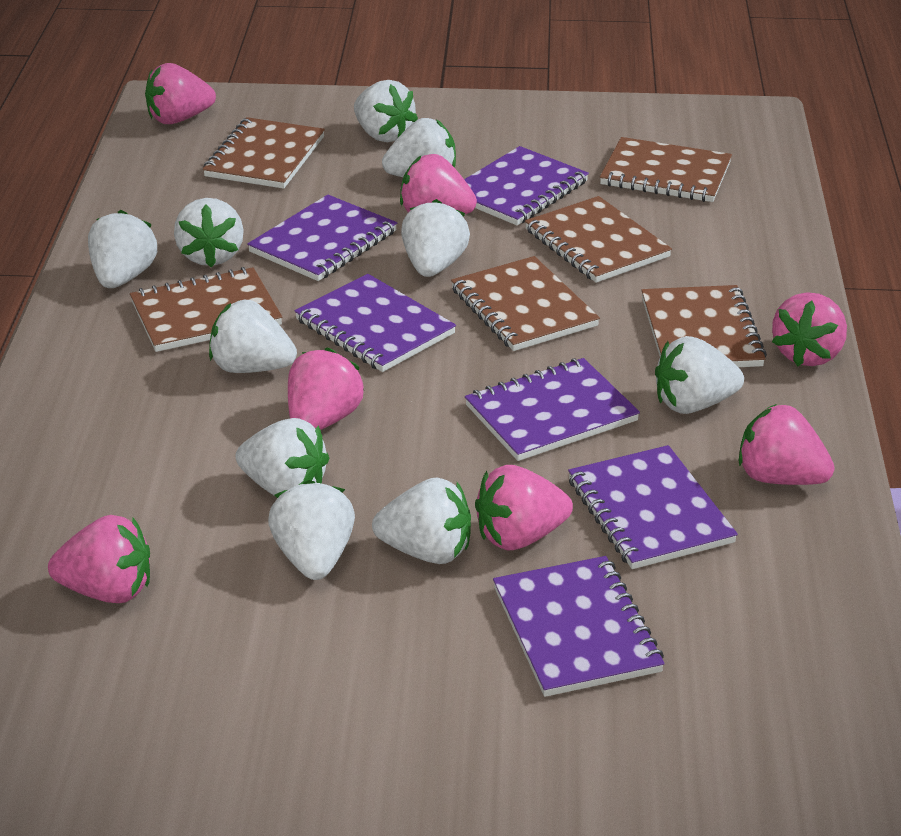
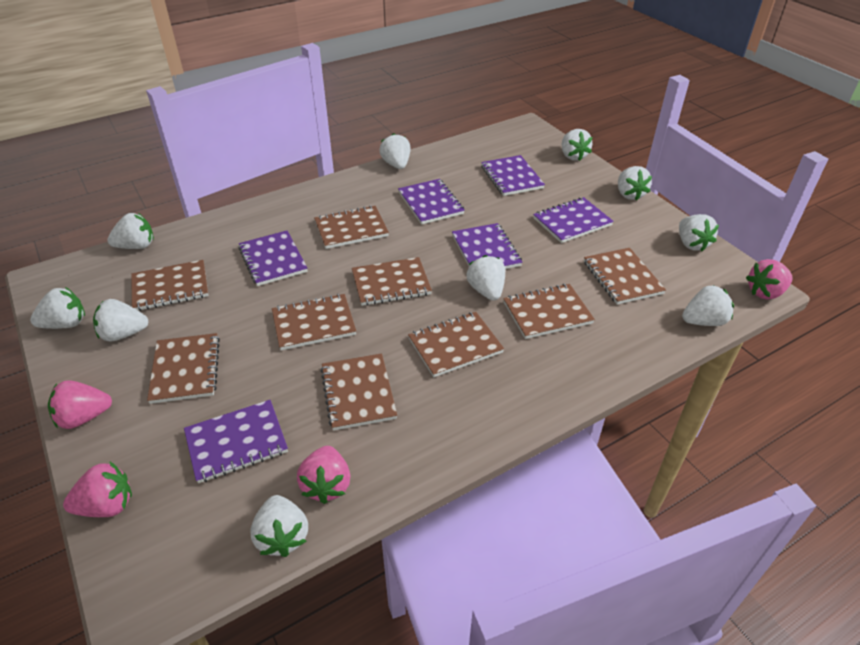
brown notebook: 6 -> 9
pink strawberry: 7 -> 4

